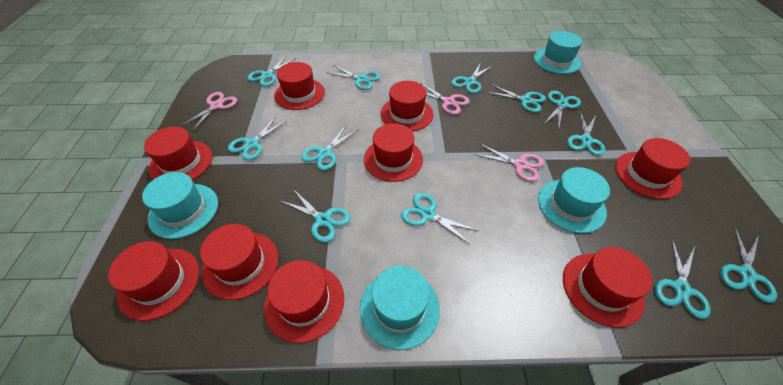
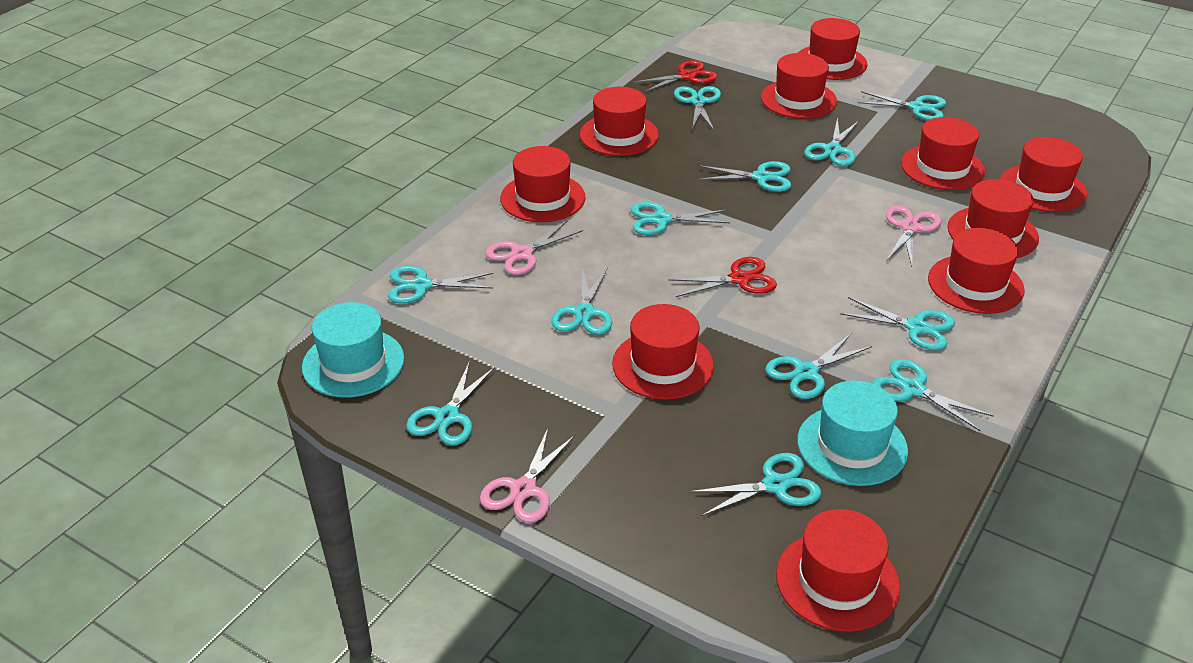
red hat: 9 -> 10
red scissors: 0 -> 2
turquoise hat: 4 -> 2

